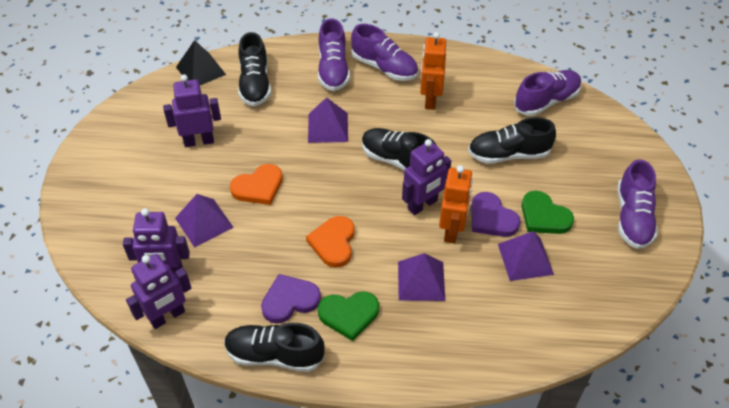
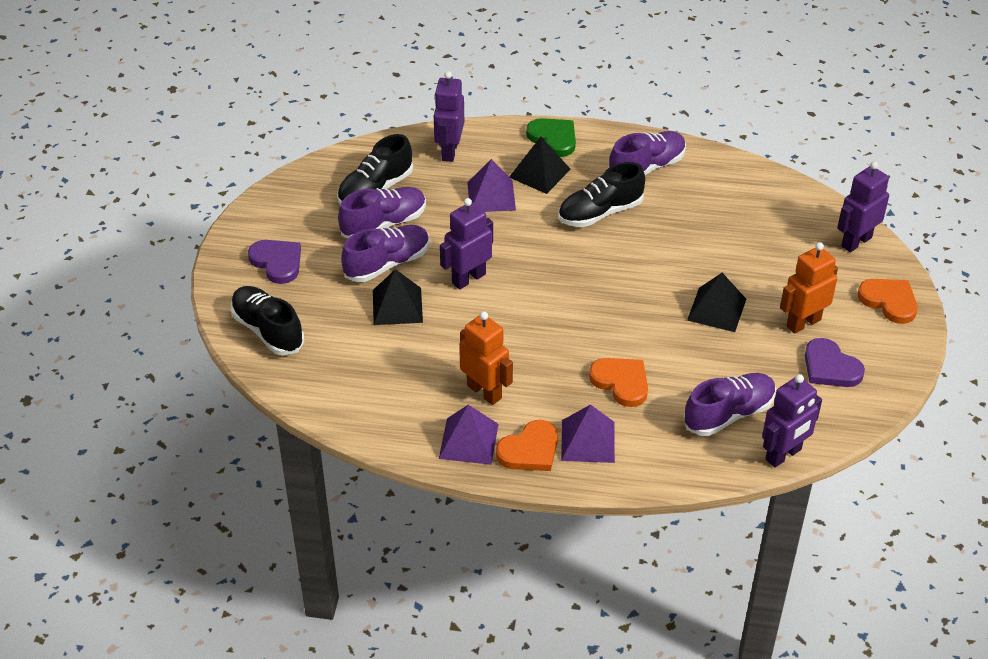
black pyramid: 1 -> 3
black shoe: 4 -> 3
green heart: 2 -> 1
orange heart: 2 -> 3
purple pyramid: 4 -> 3

